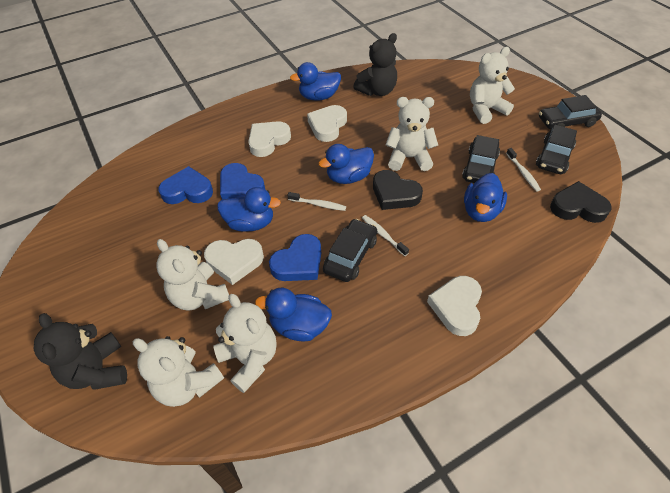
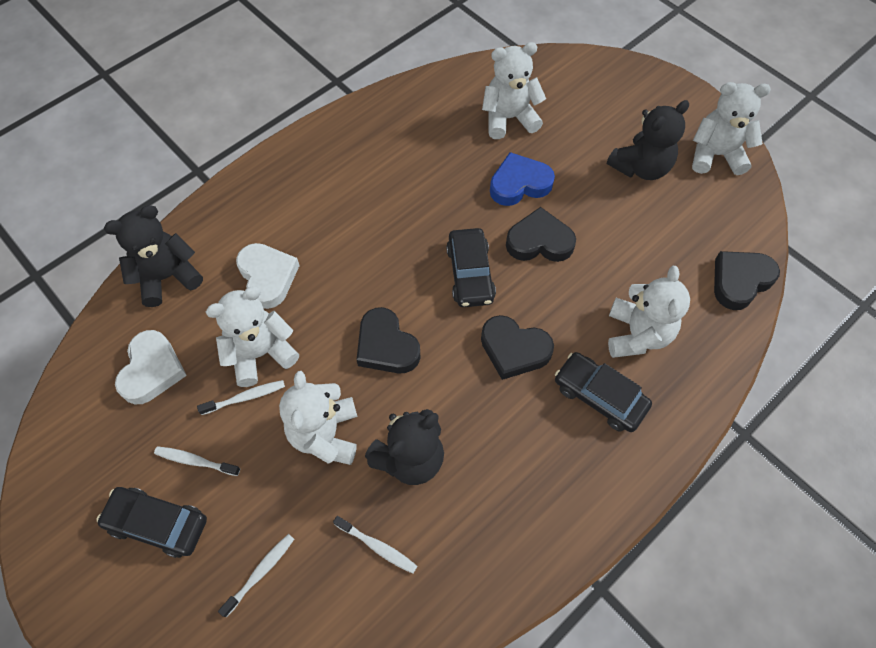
black car: 4 -> 3
black heart: 2 -> 4
black teddy bear: 2 -> 3
blue duck: 5 -> 0
blue heart: 3 -> 1
white heart: 4 -> 2
white toothbrush: 3 -> 4

